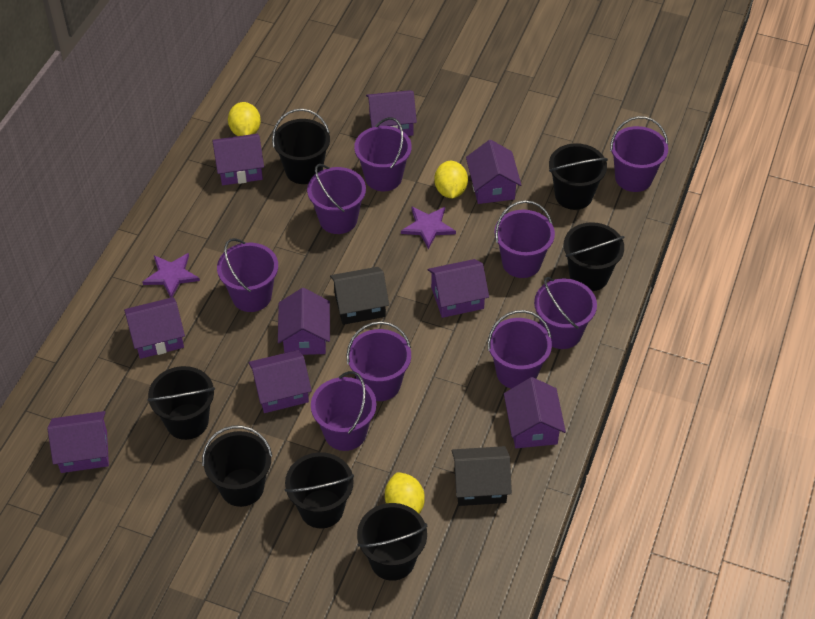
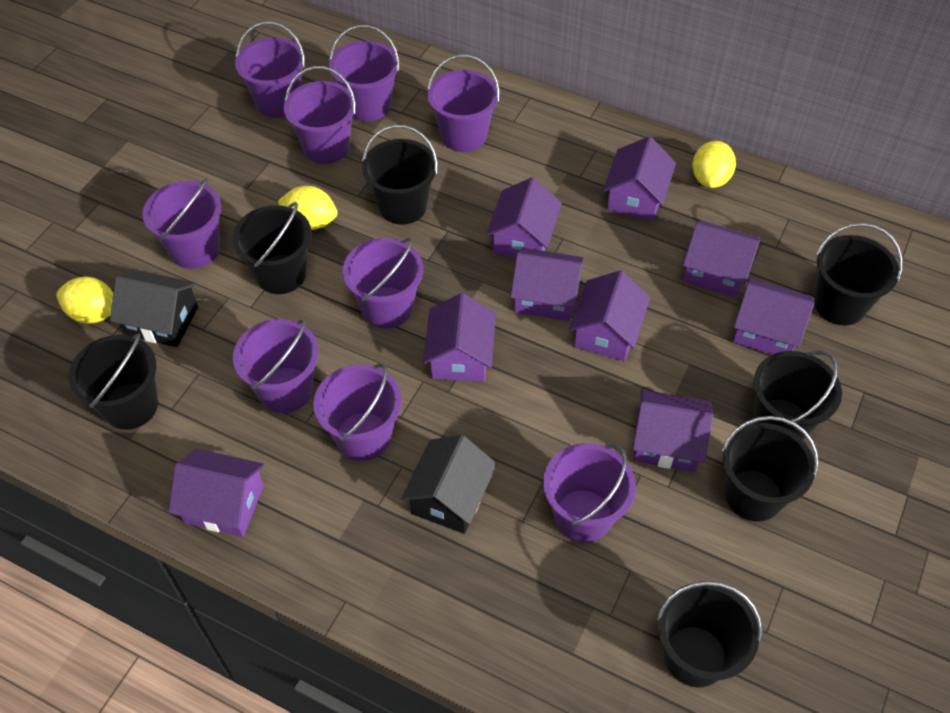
purple star: 2 -> 0

